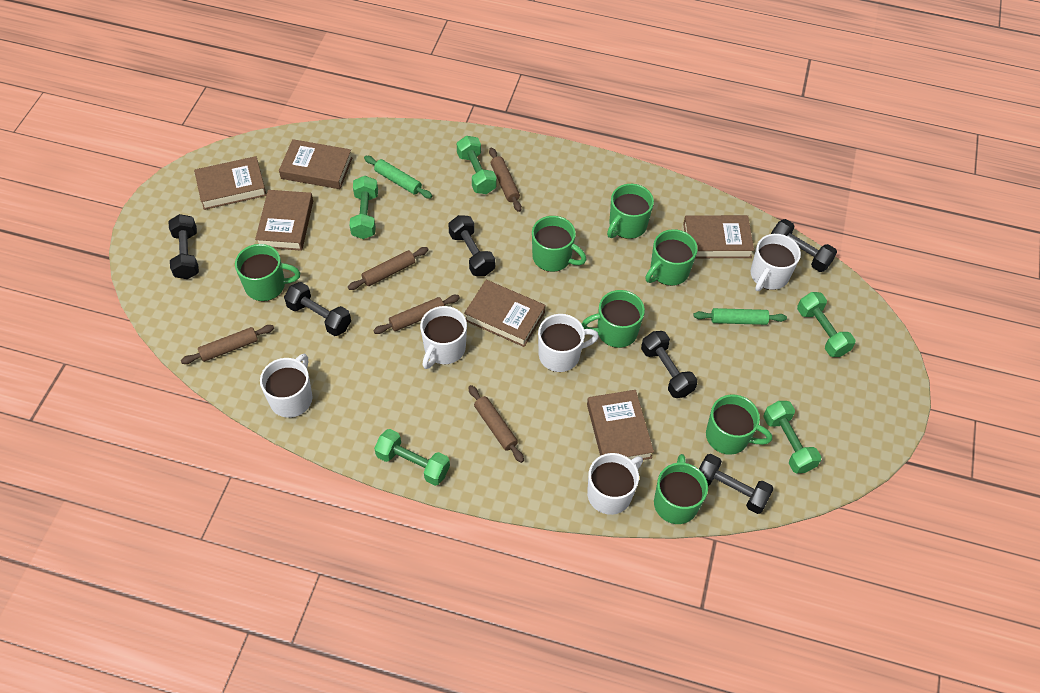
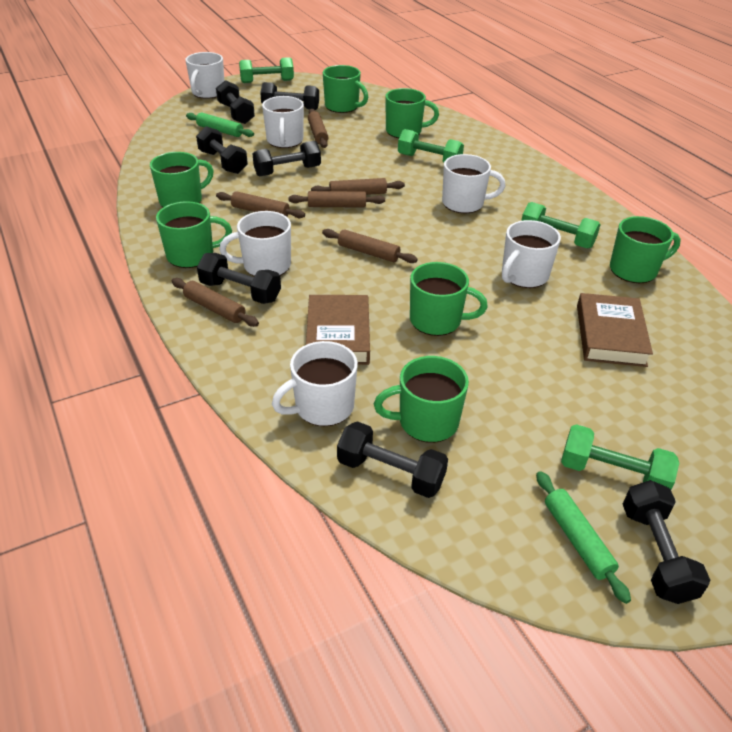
black dumbbell: 6 -> 7
brown book: 6 -> 2
brown rolling pin: 5 -> 6
green dumbbell: 5 -> 4
white mug: 5 -> 6

